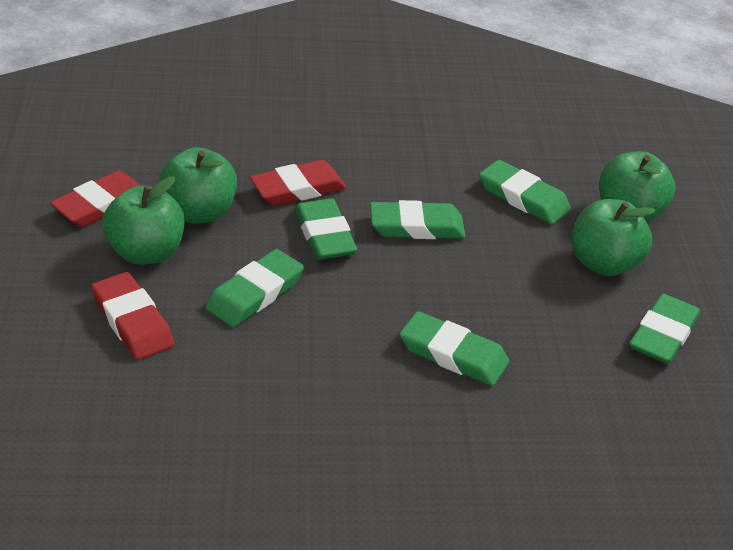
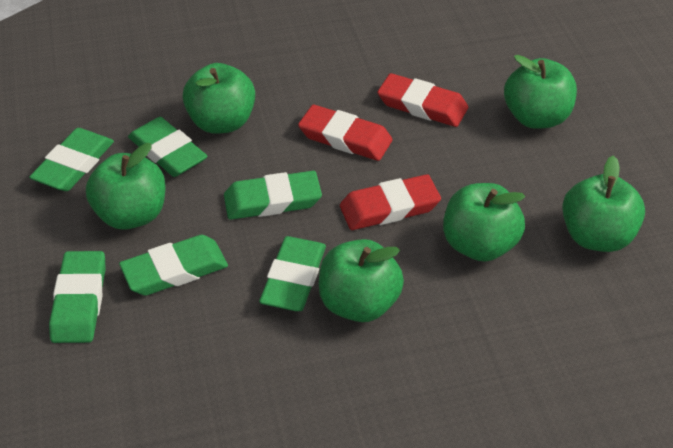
green apple: 4 -> 6

